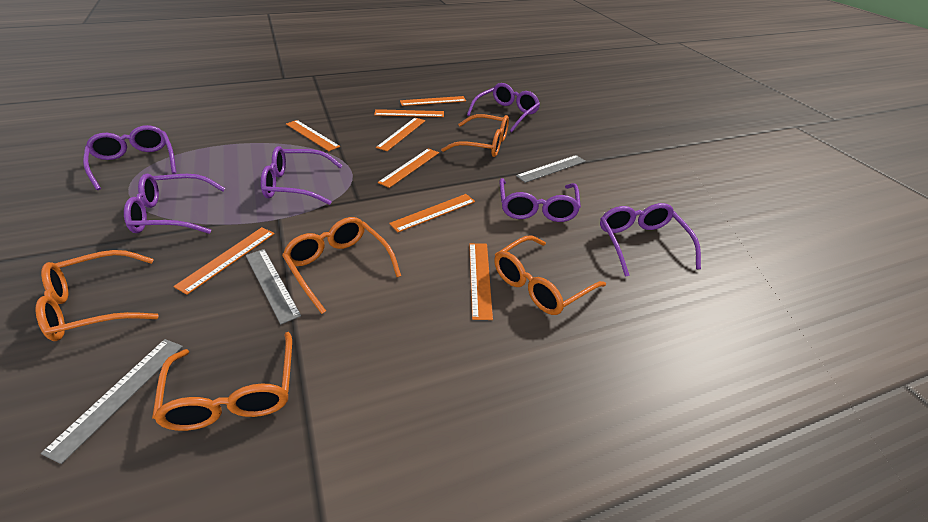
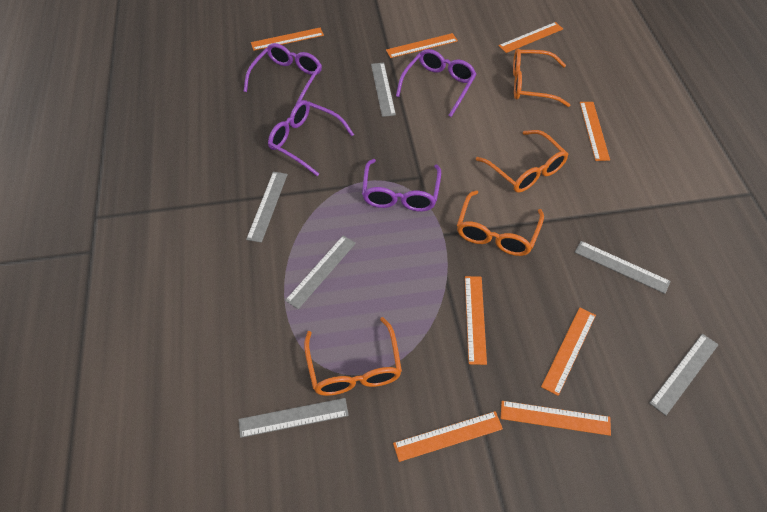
grey ruler: 3 -> 6
orange glasses: 5 -> 4
purple glasses: 6 -> 4

